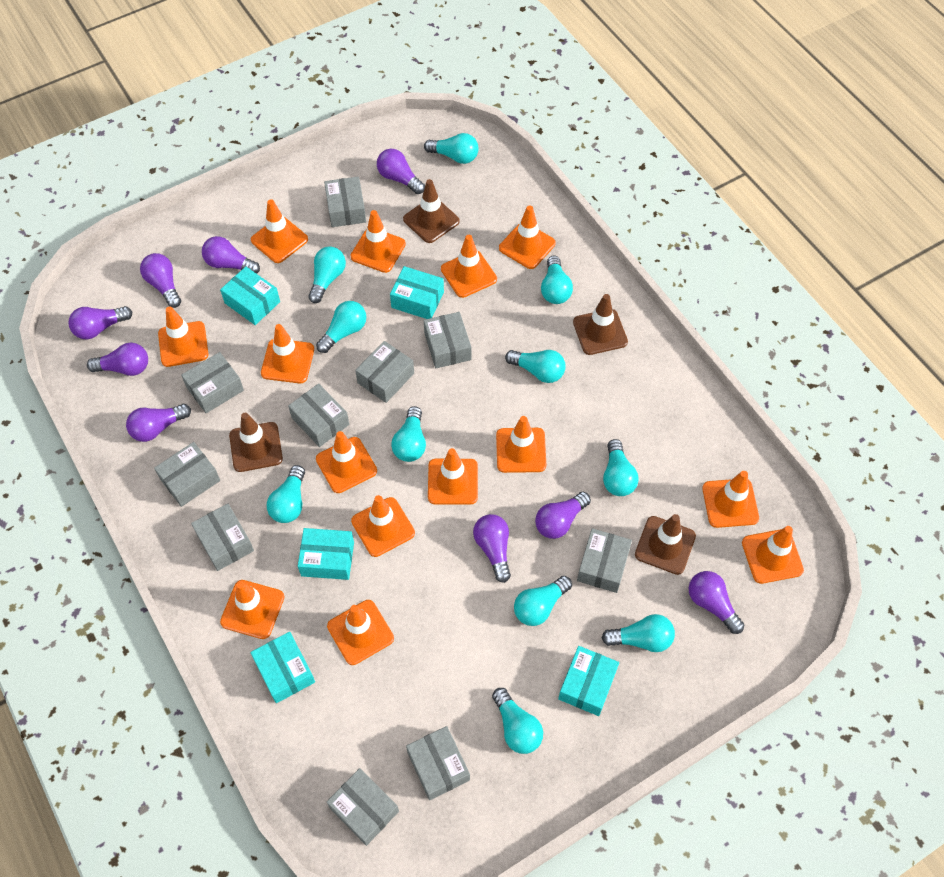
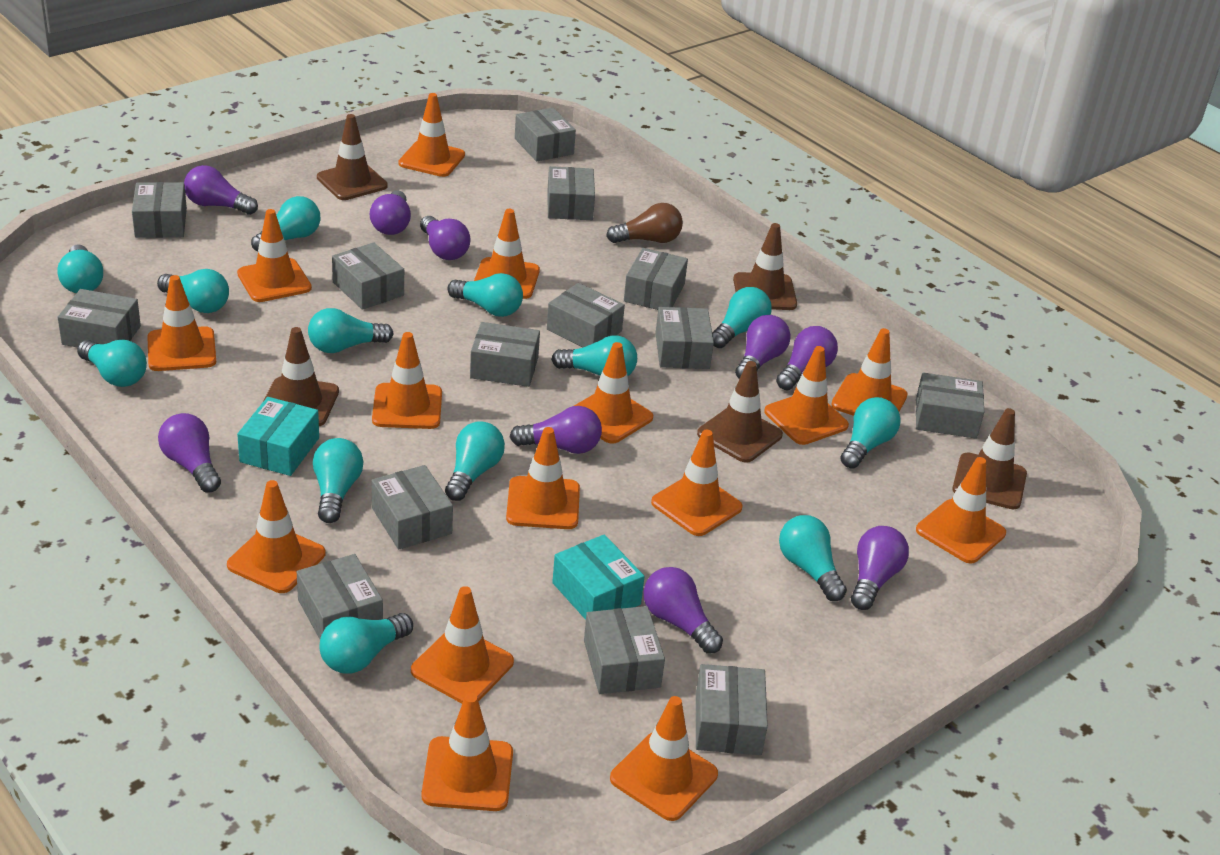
brown light bulb: 0 -> 1
brown traffic cone: 4 -> 5
grey box: 10 -> 14
orange traffic cone: 14 -> 15
turquoise box: 5 -> 2
turquoise light bulb: 11 -> 13

